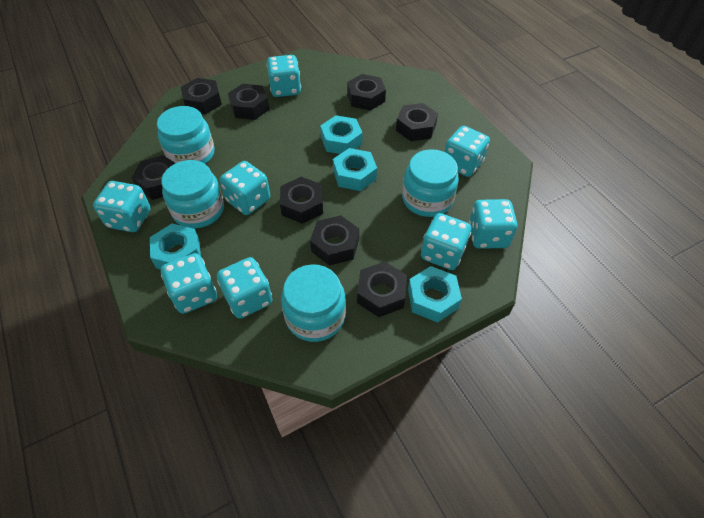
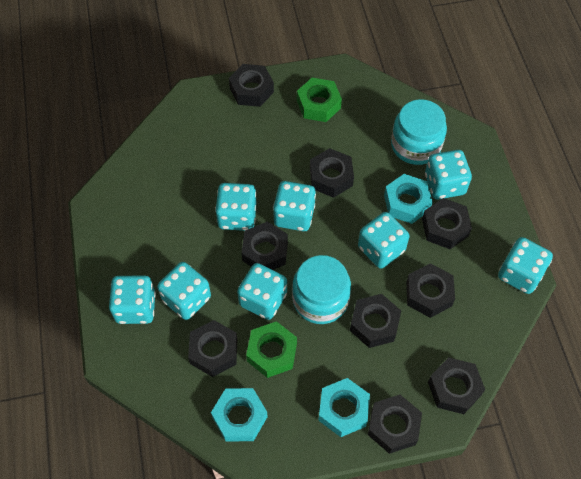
black nut: 8 -> 9
green nut: 0 -> 2
turquoise jar: 4 -> 2
turquoise nut: 4 -> 3

